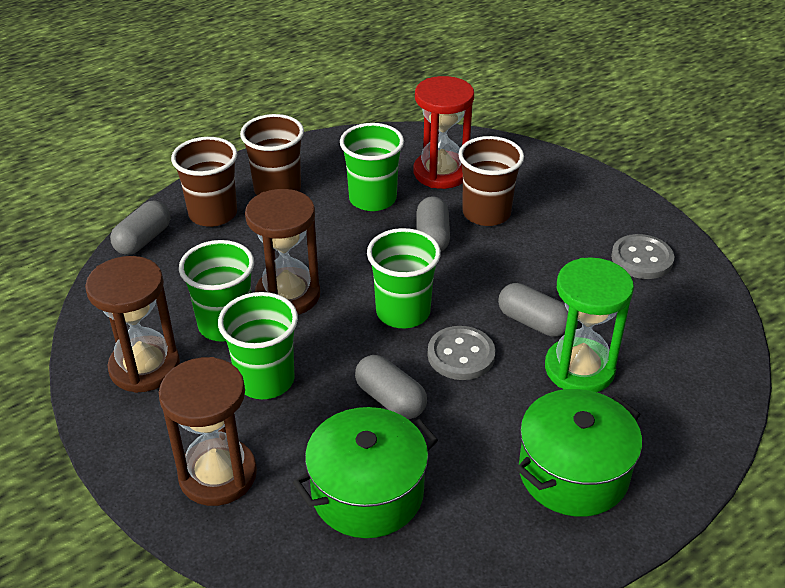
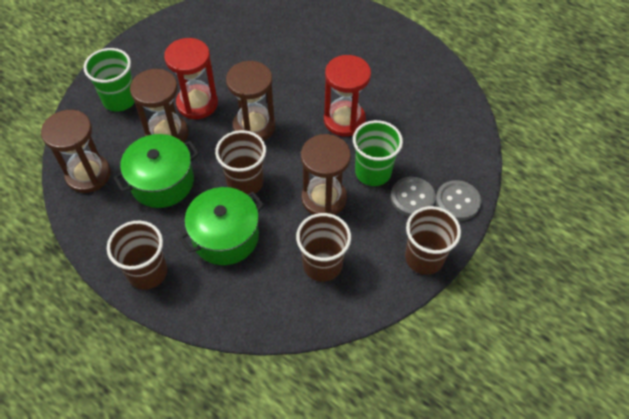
brown cup: 3 -> 4
brown hourglass: 3 -> 4
green cup: 4 -> 2
green hourglass: 1 -> 0
grey capsule: 4 -> 0
red hourglass: 1 -> 2

